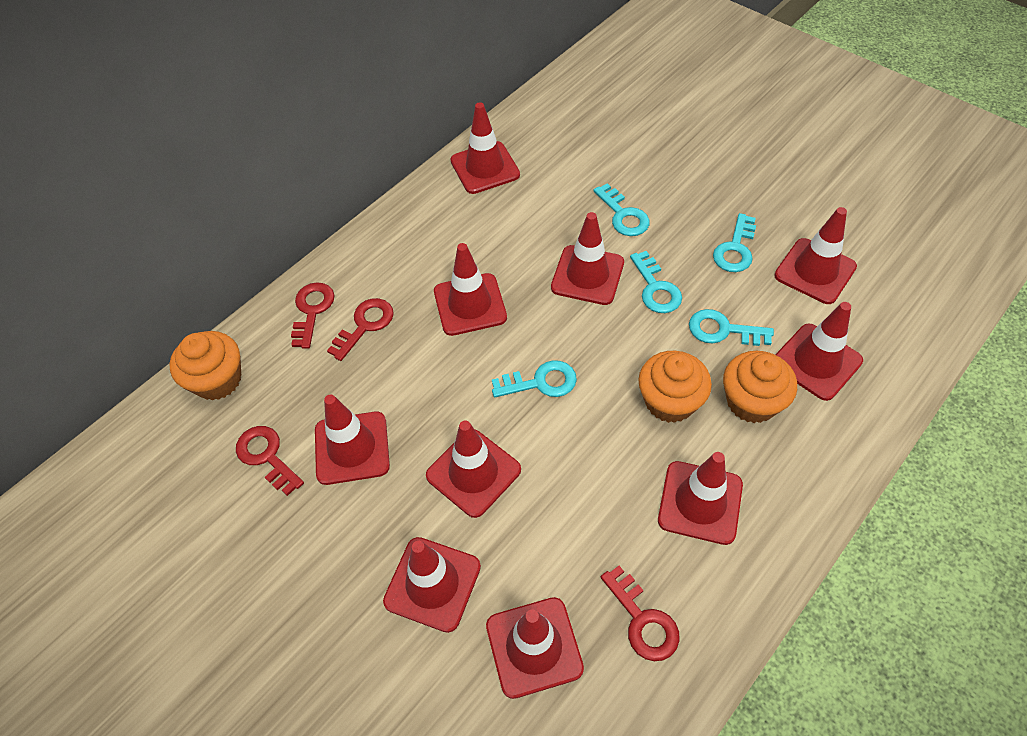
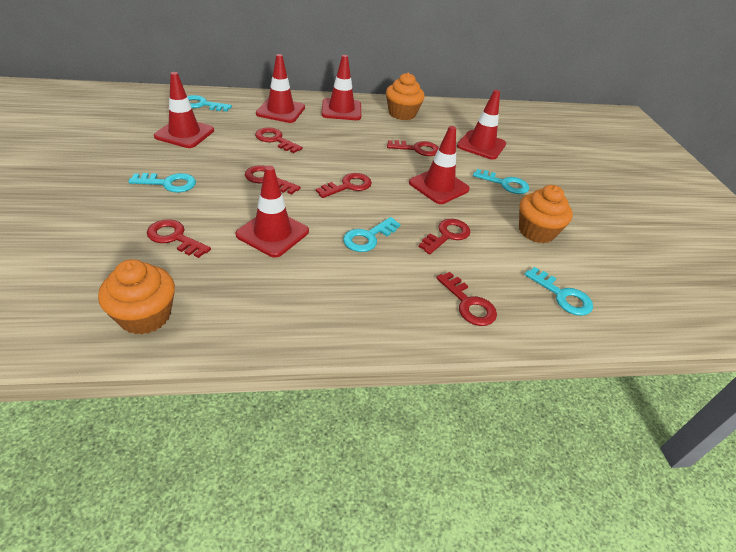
red key: 4 -> 7
red traffic cone: 10 -> 6

